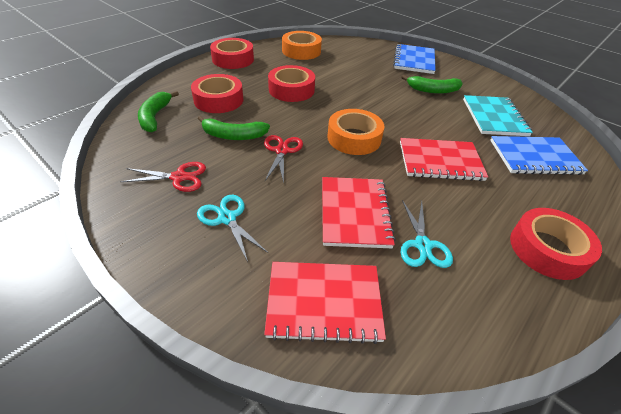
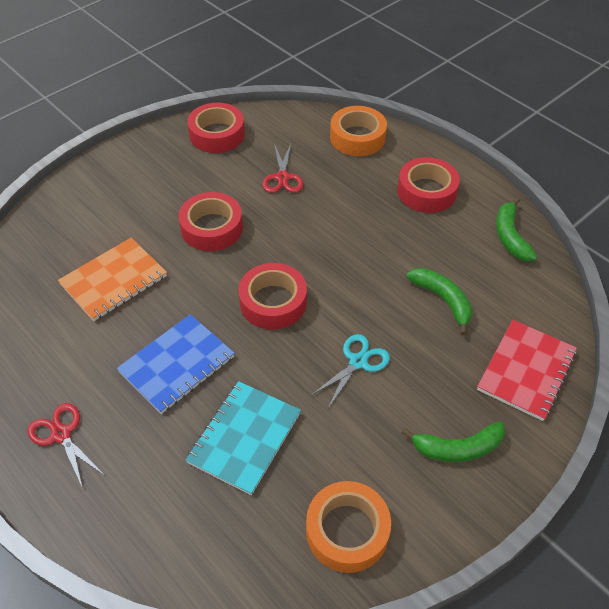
blue notebook: 2 -> 1
orange notebook: 0 -> 1
red notebook: 3 -> 1
turquoise scissors: 2 -> 1

